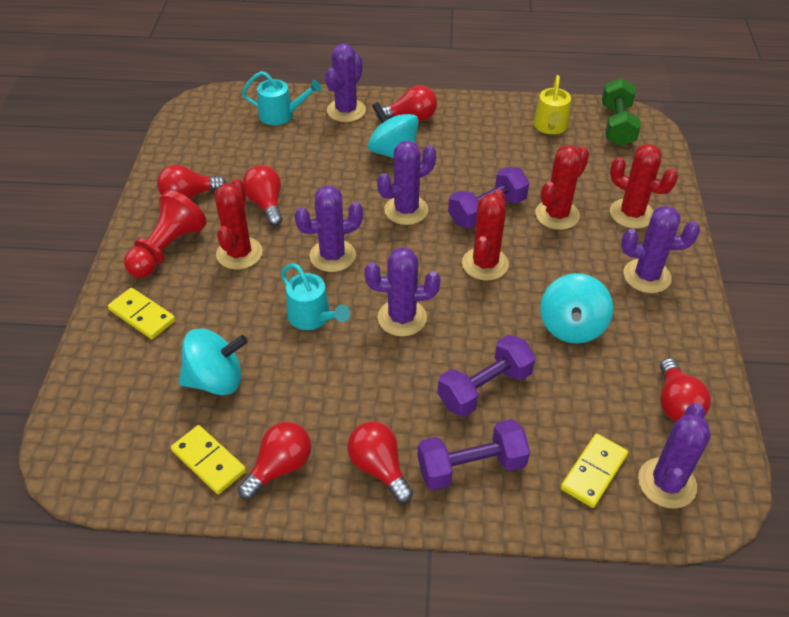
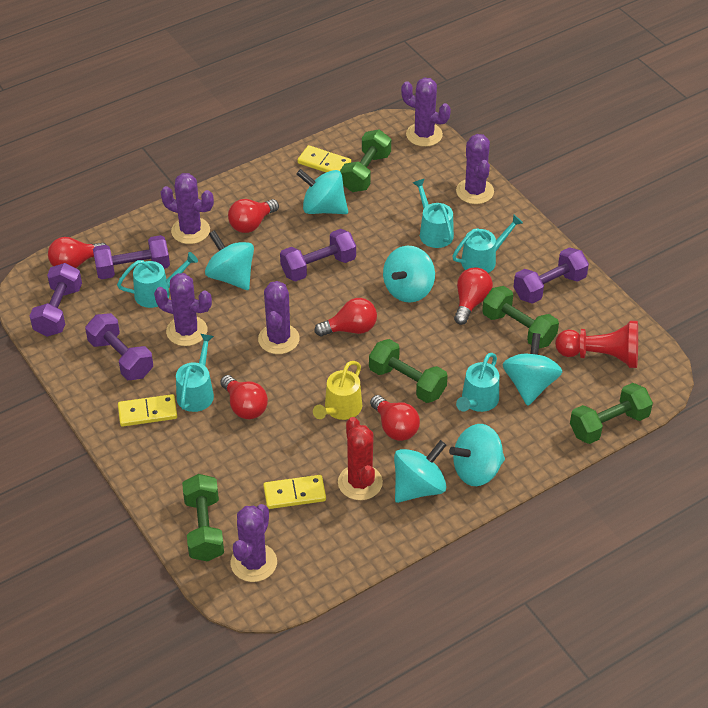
green dumbbell: 1 -> 5
purple dumbbell: 3 -> 5
red cactus: 4 -> 1
turquoise spinning top: 3 -> 6
turquoise watering can: 2 -> 5

